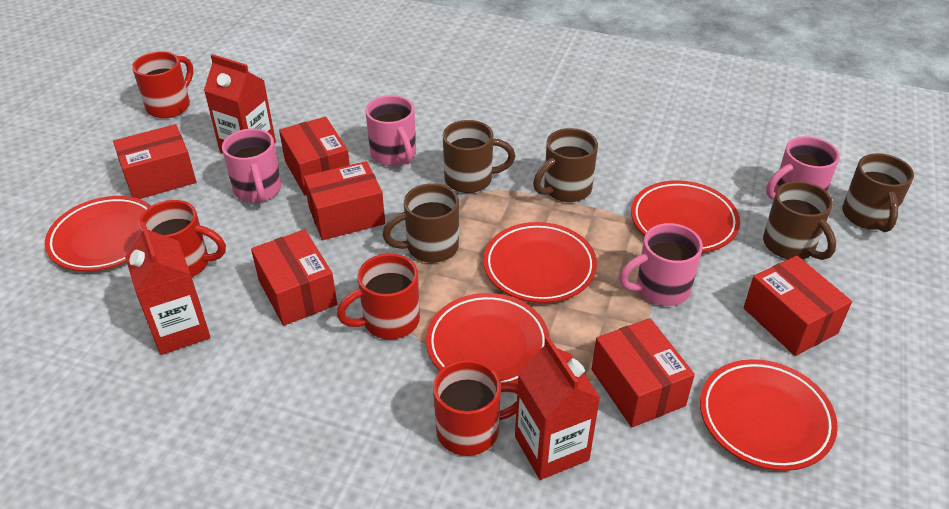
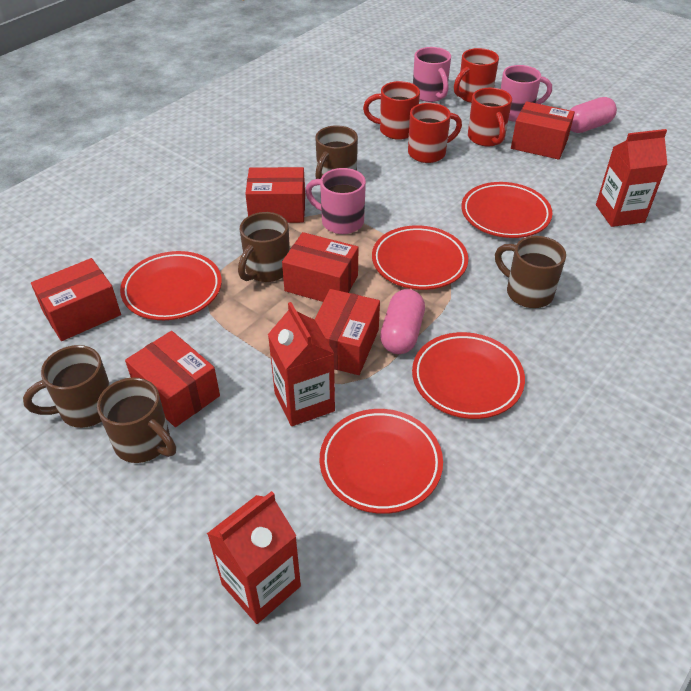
pink capsule: 0 -> 2
pink mug: 4 -> 3

